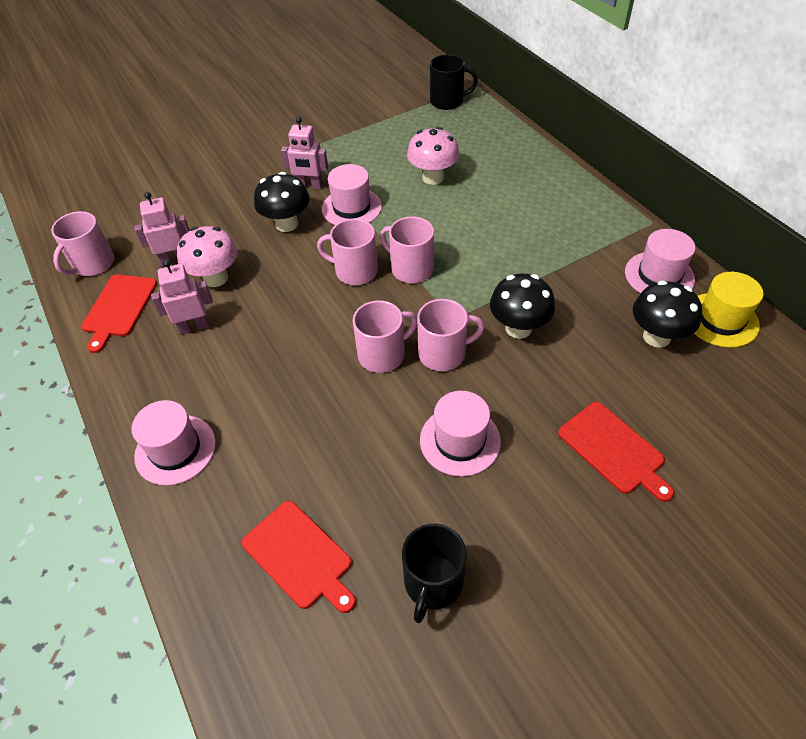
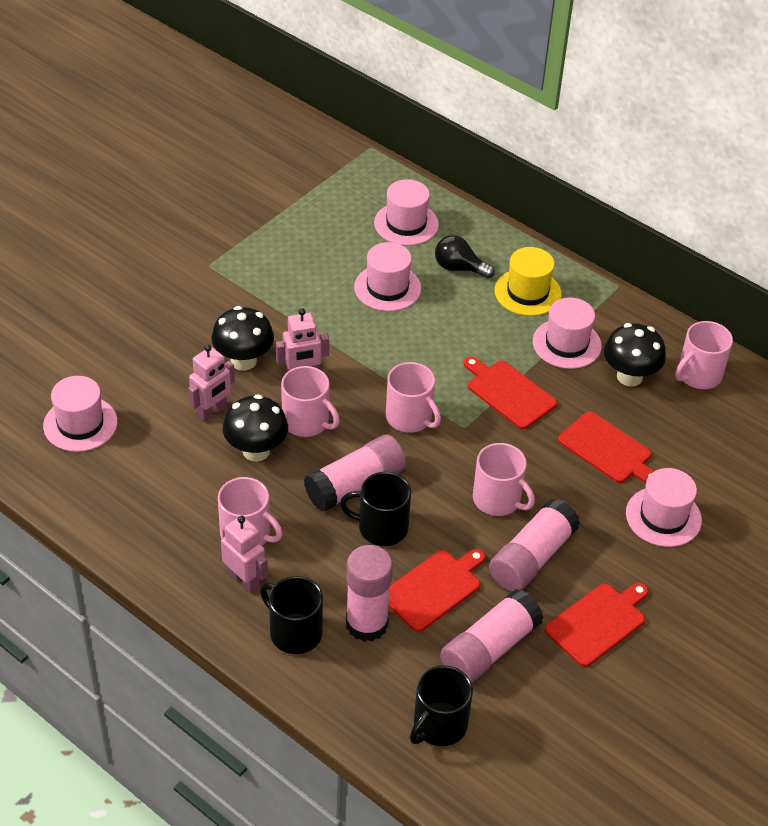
black light bulb: 0 -> 1
black mug: 2 -> 3
pink glue stick: 0 -> 4
pink hat: 4 -> 5
pink mushroom: 2 -> 0
red cutting board: 3 -> 4

